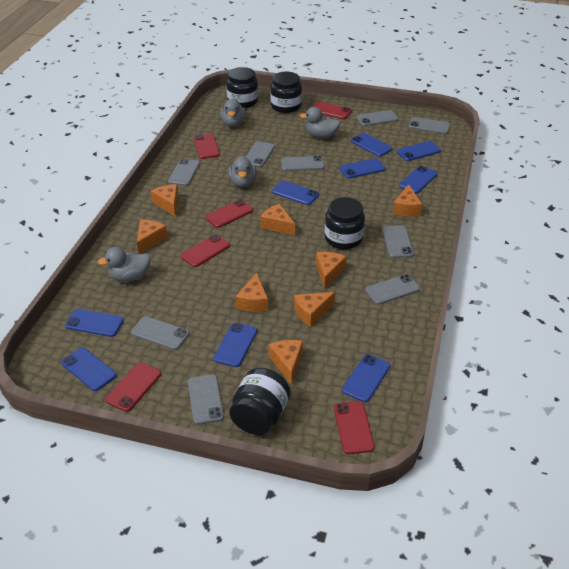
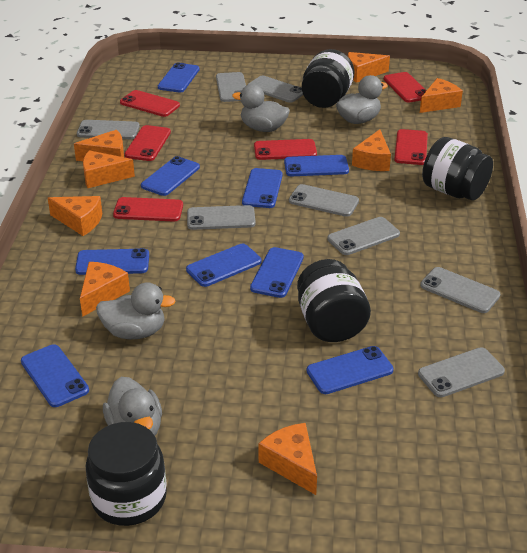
grey phone: 9 -> 8

